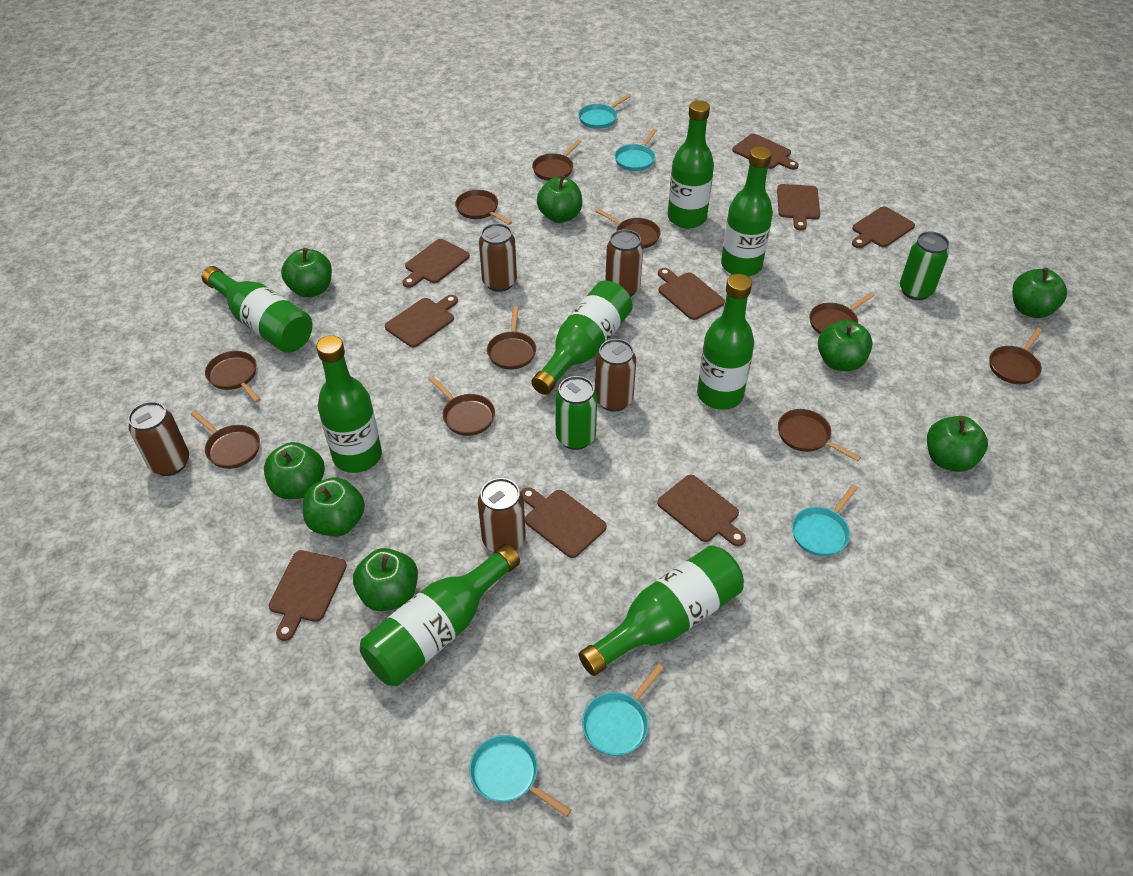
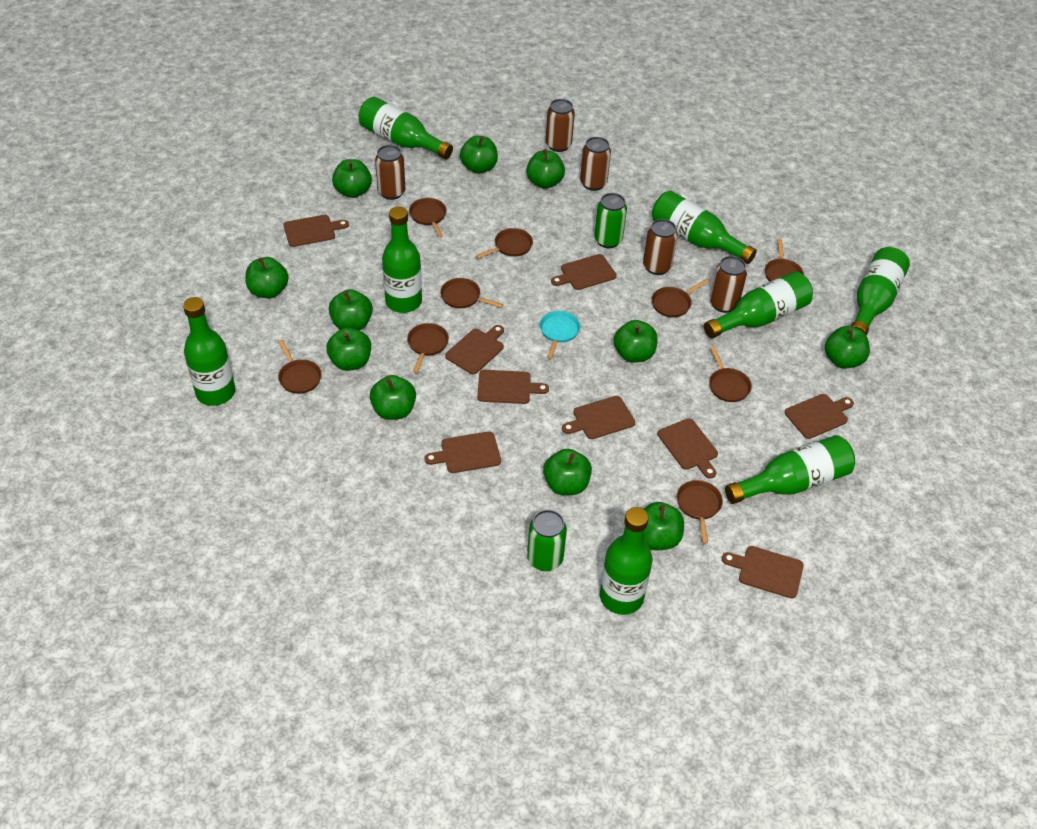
brown pan: 10 -> 9
green apple: 8 -> 11
turquoise pan: 5 -> 1

